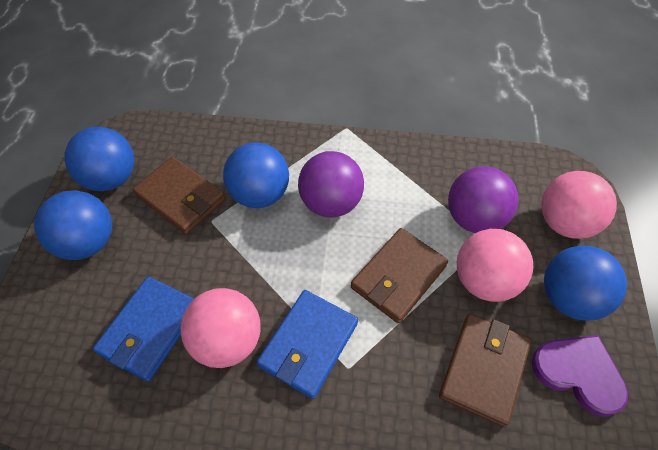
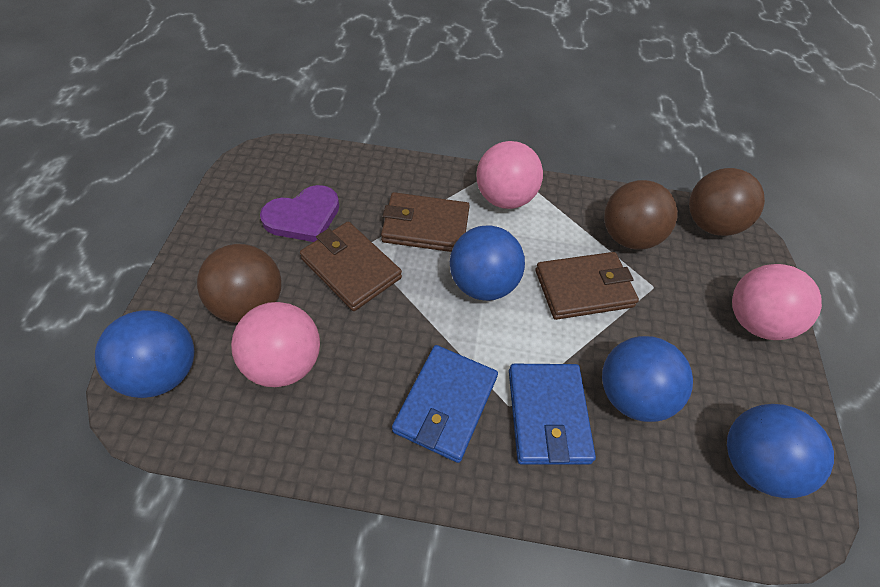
brown ball: 0 -> 3
purple ball: 2 -> 0

